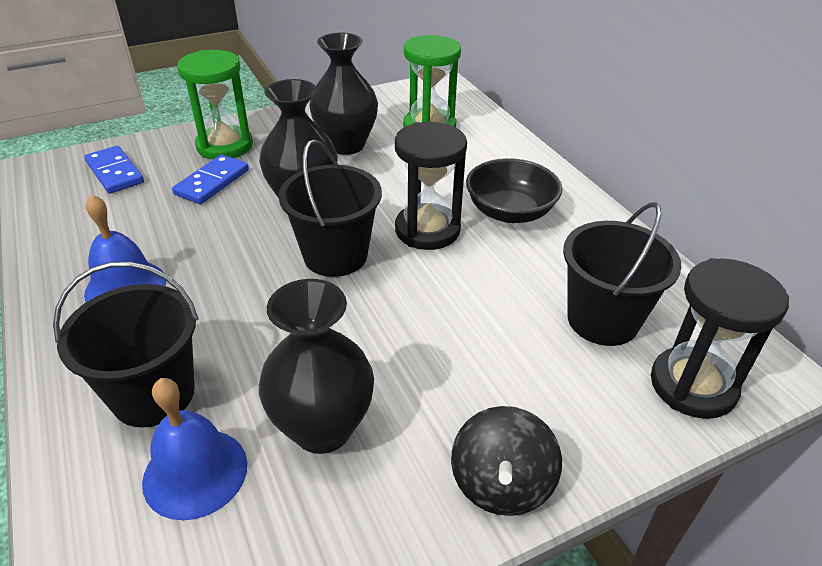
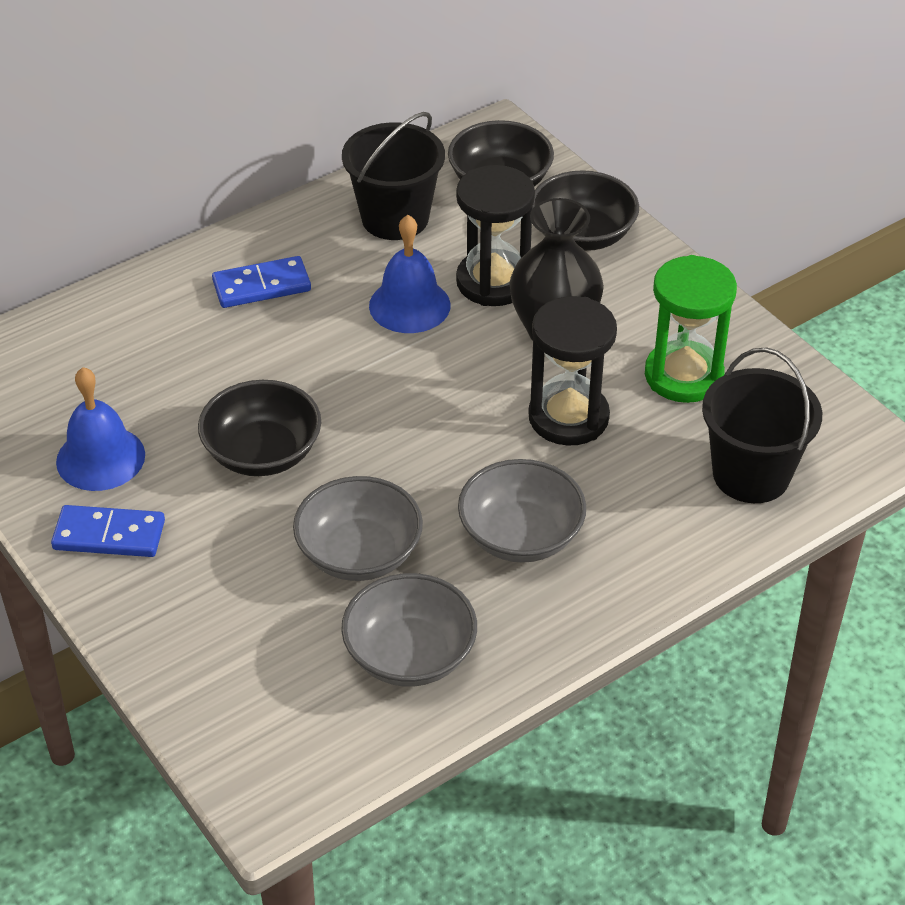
black bowl: 1 -> 3
black bucket: 3 -> 2
black spinning top: 1 -> 0
black vase: 3 -> 1
green hourglass: 2 -> 1
grey bowl: 0 -> 3

